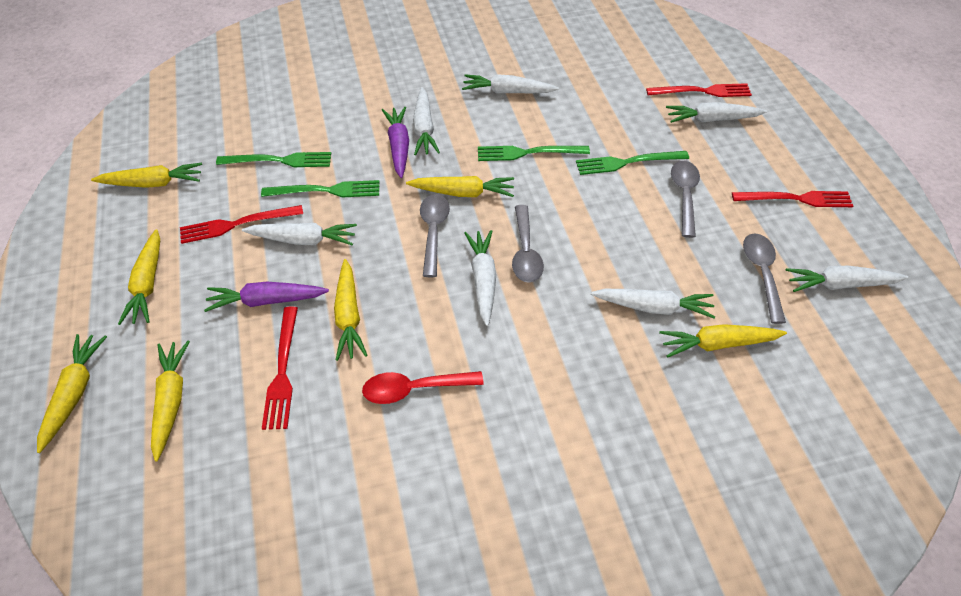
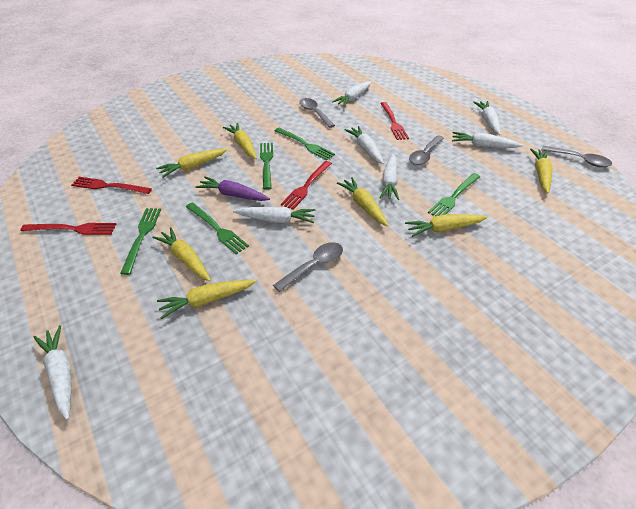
green fork: 4 -> 5
purple carrot: 2 -> 1
red spoon: 1 -> 0

